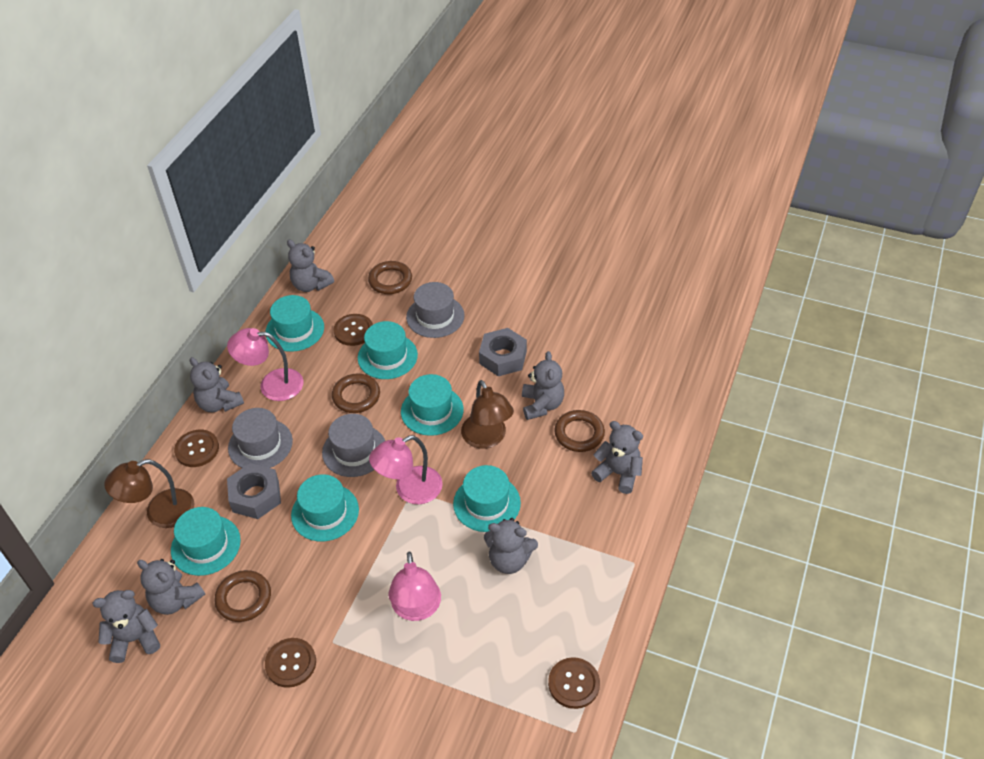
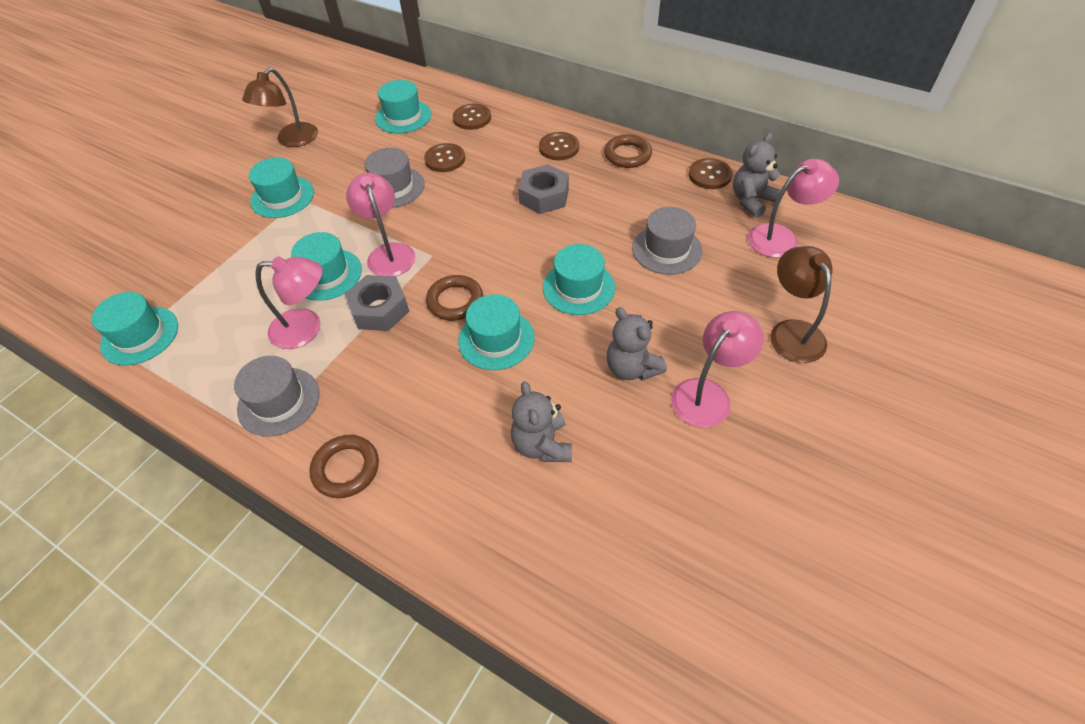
brown ring: 4 -> 3
grey teddy bear: 7 -> 3
pink lamp: 3 -> 4

